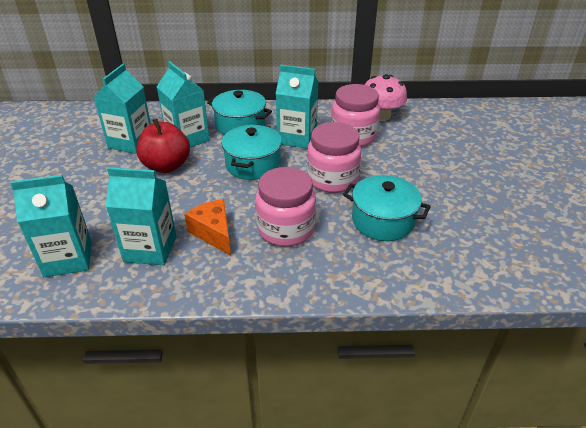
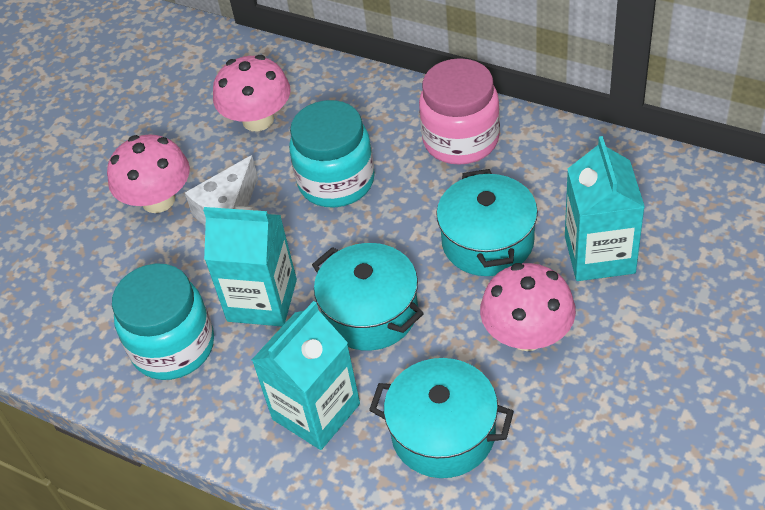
orange cheese: 1 -> 0
pink jar: 3 -> 1
pink mushroom: 1 -> 3
red apple: 1 -> 0
turquoise carton: 5 -> 3
turquoise jar: 0 -> 2
white cheese: 0 -> 1

